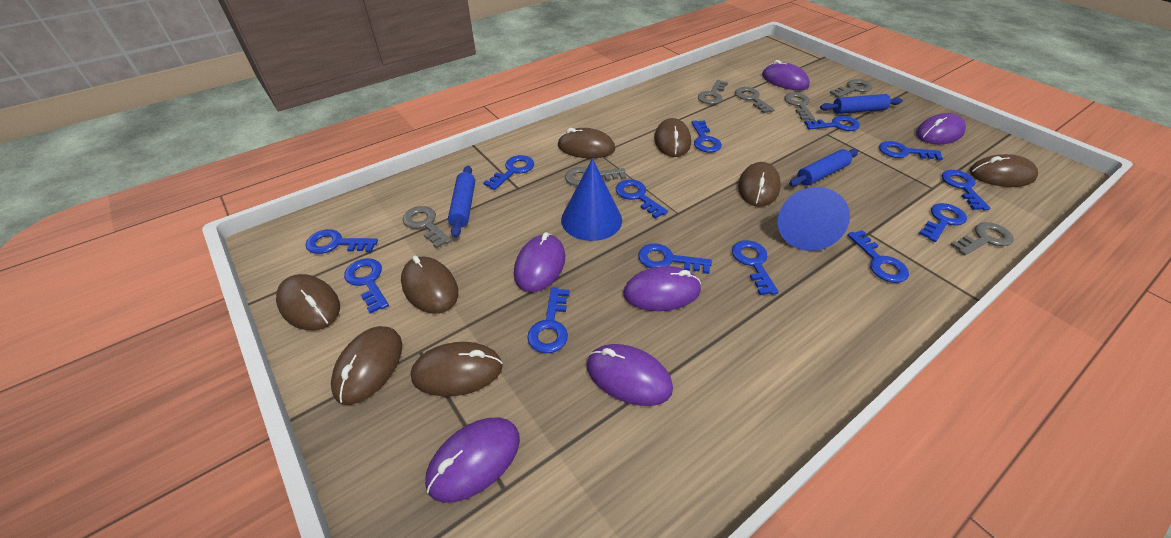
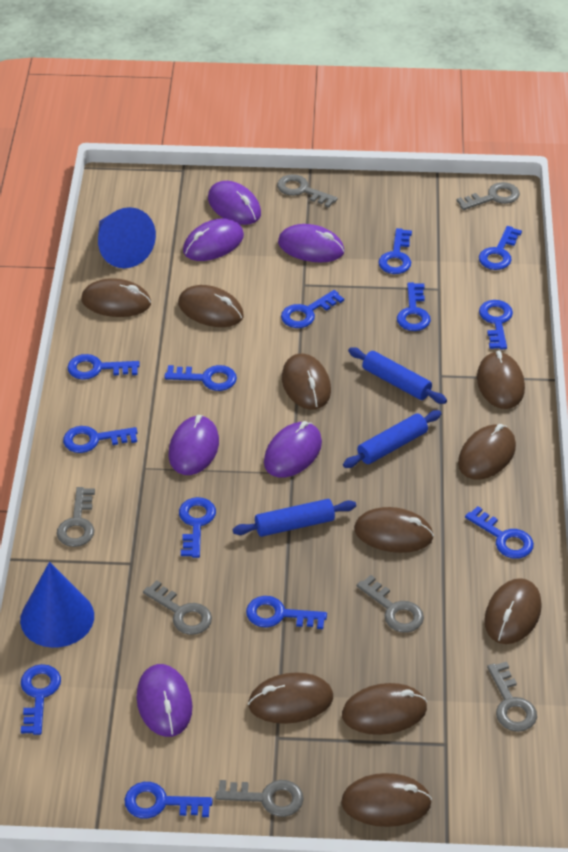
brown mouse: 8 -> 10

